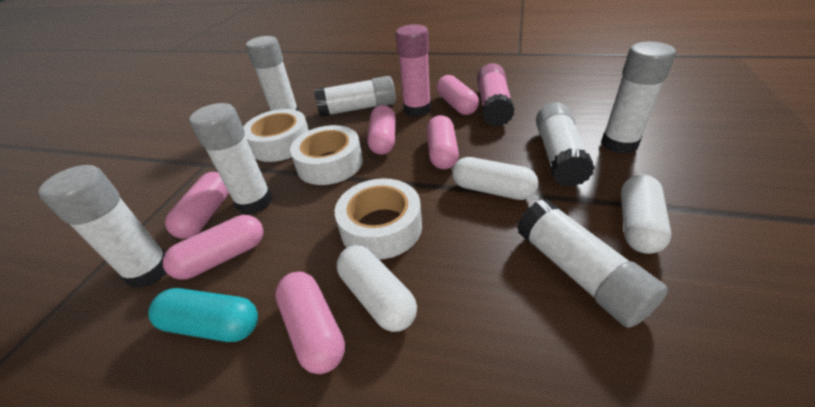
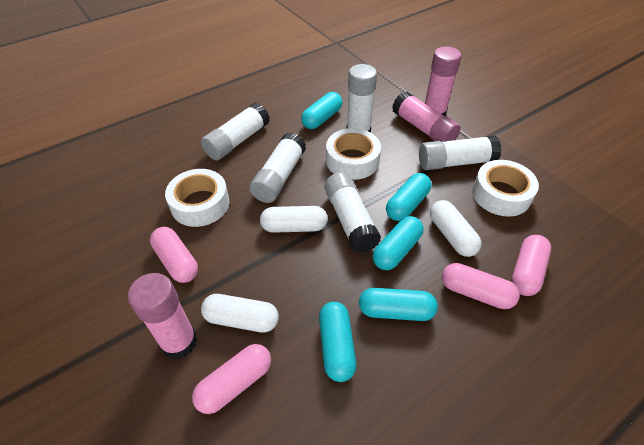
pink capsule: 6 -> 4
pink glue stick: 2 -> 3
turquoise capsule: 1 -> 5
white glue stick: 7 -> 5

